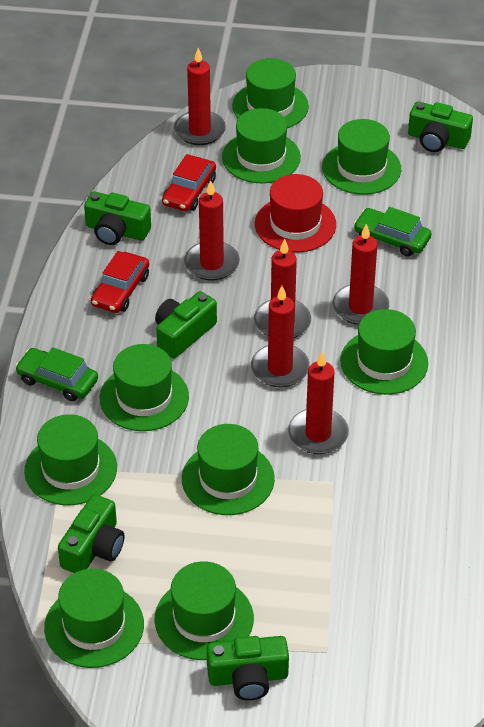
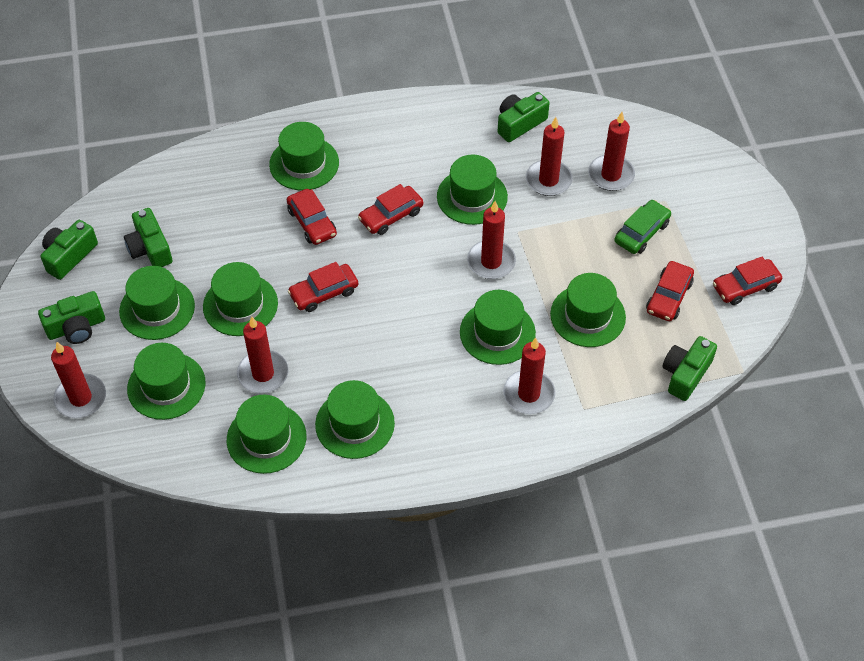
green car: 2 -> 1
red car: 2 -> 5
red hat: 1 -> 0

